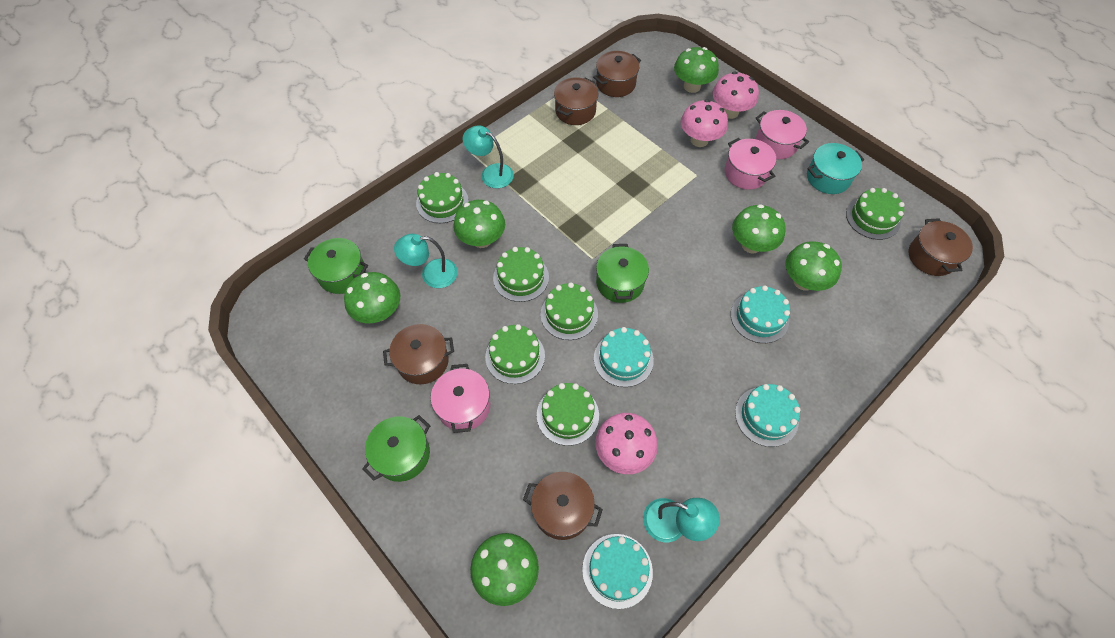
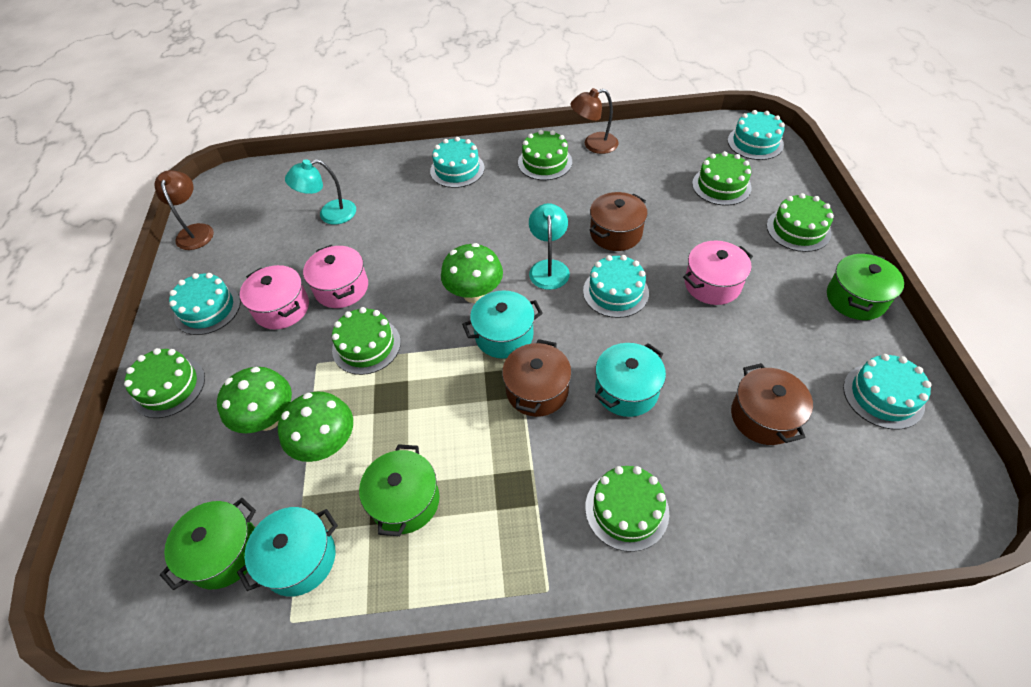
brown lamp: 0 -> 2
brown pot: 5 -> 3
green mushroom: 6 -> 3
pink mushroom: 3 -> 0
turquoise cake: 4 -> 5
turquoise lamp: 3 -> 2
turquoise pot: 1 -> 3

